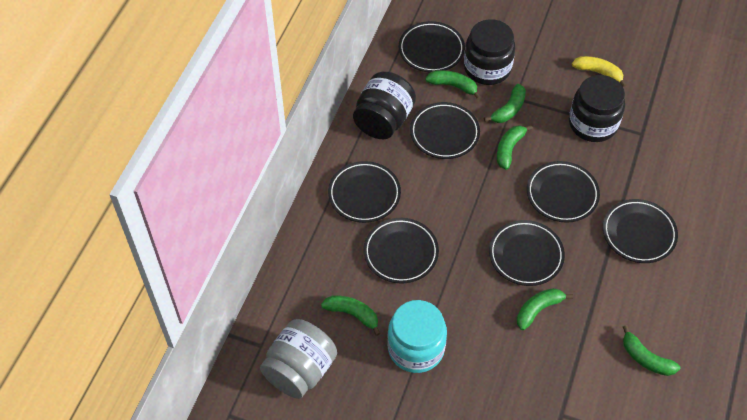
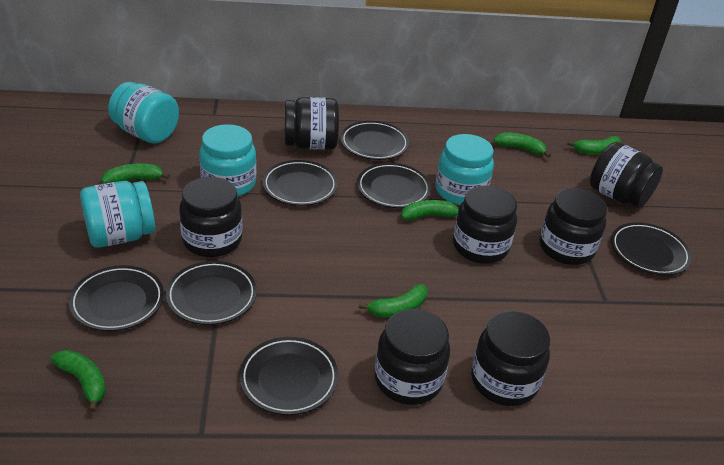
black jar: 3 -> 7
grey jar: 1 -> 0
turquoise jar: 1 -> 4
yellow banana: 1 -> 0

